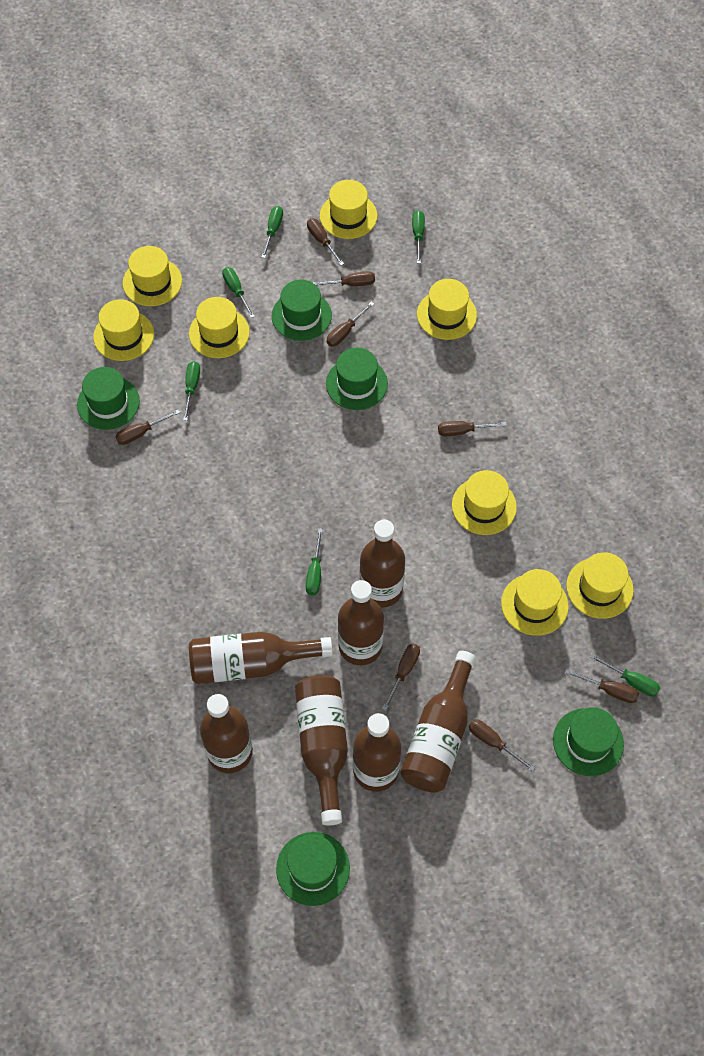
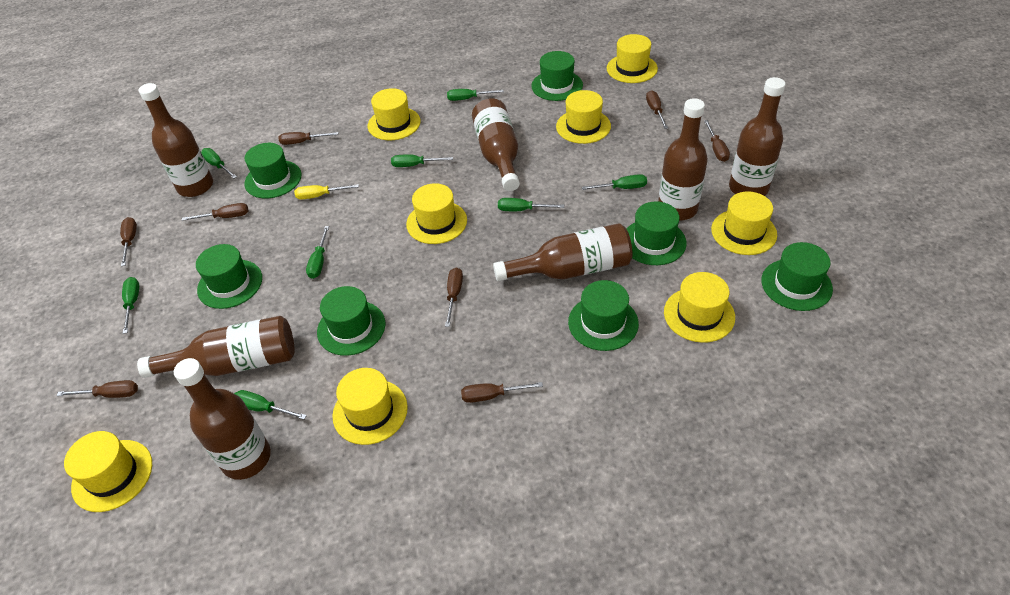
green hat: 5 -> 7
green screwdriver: 6 -> 8
yellow screwdriver: 0 -> 1

